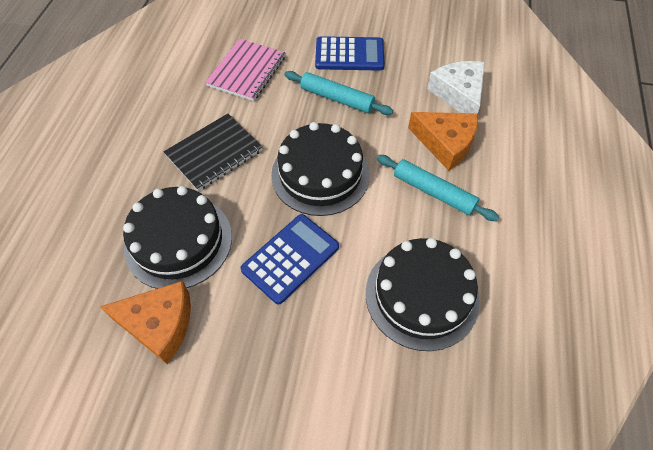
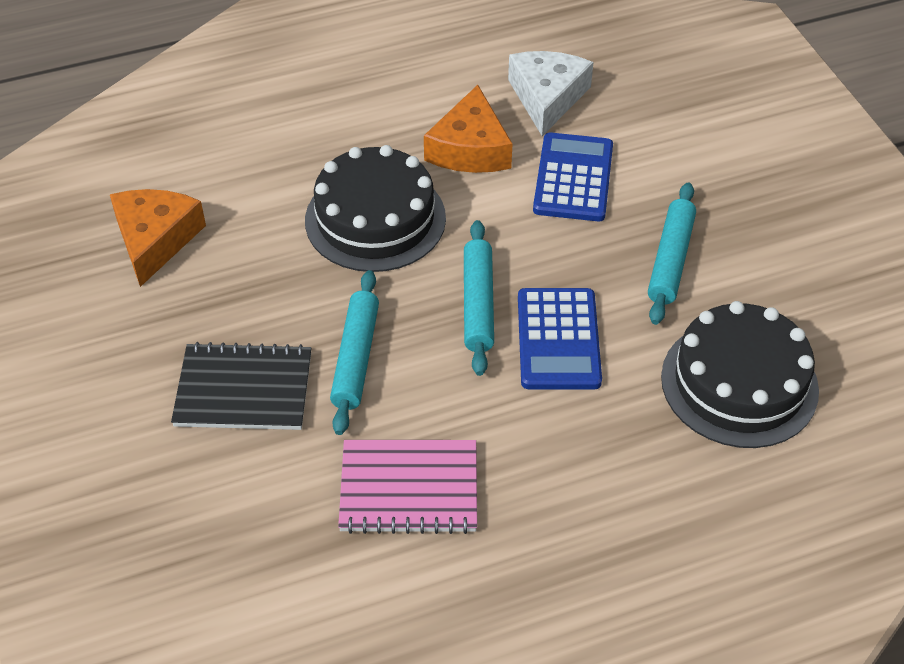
black cake: 3 -> 2
turquoise rolling pin: 2 -> 3

